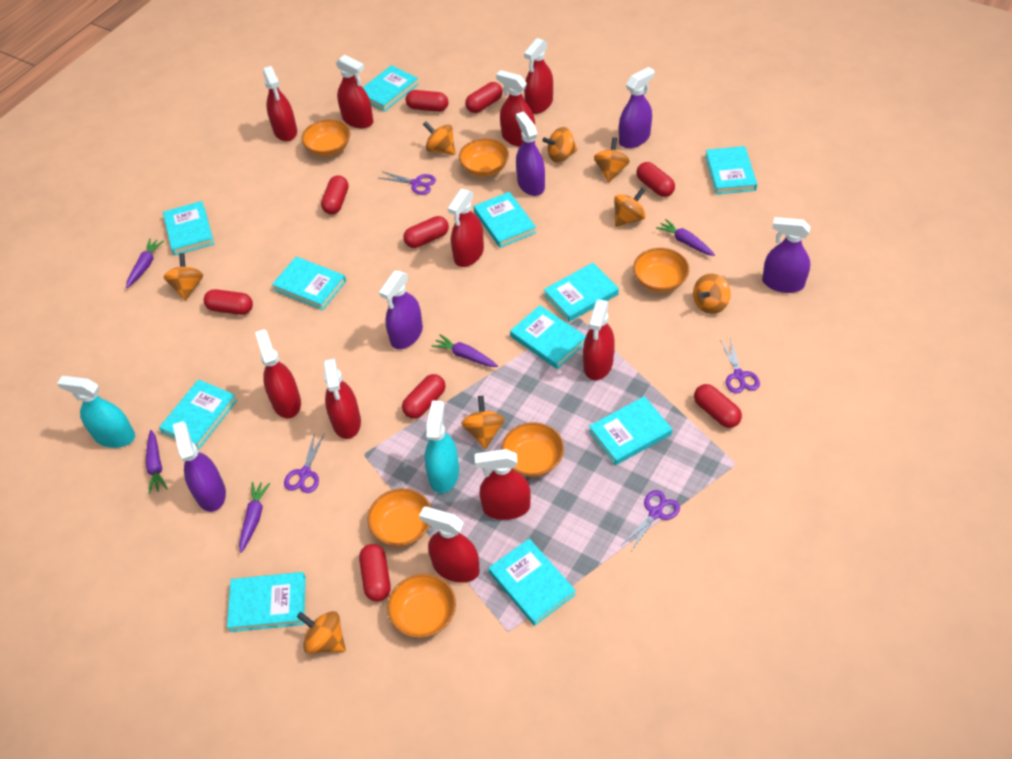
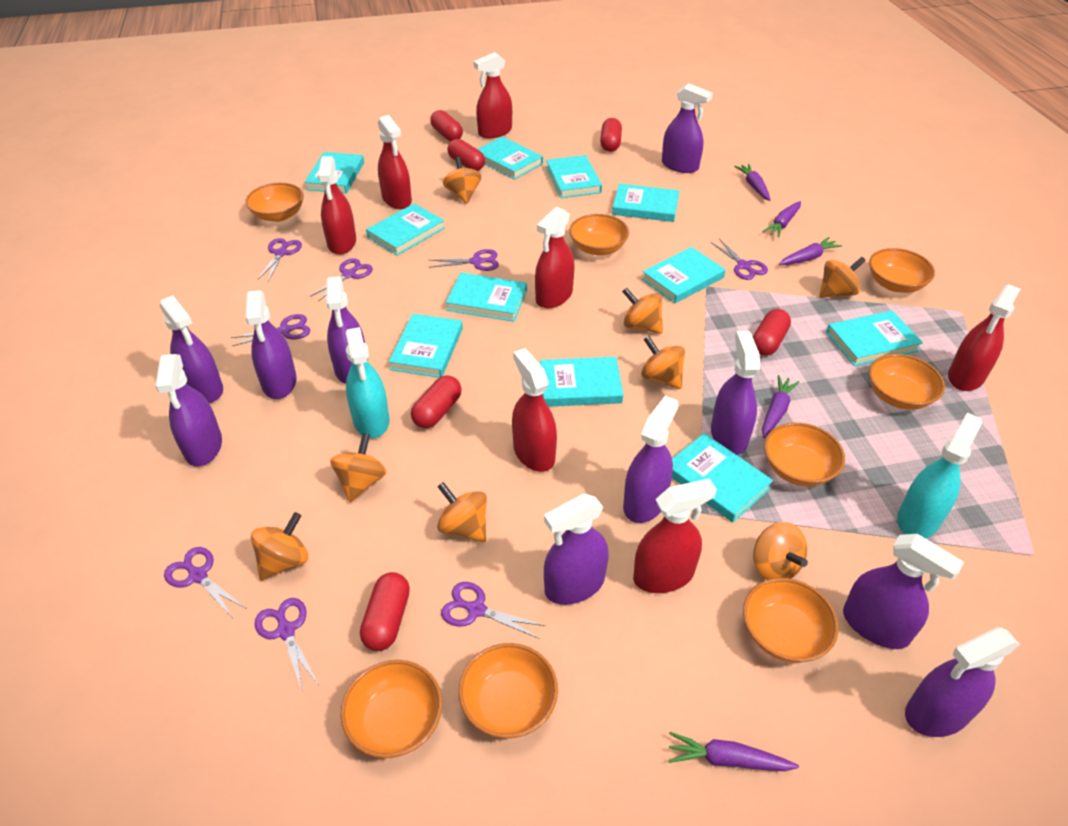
orange bowl: 6 -> 8
purple scissors: 4 -> 8
purple spray bottle: 5 -> 10
red capsule: 9 -> 6
red spray bottle: 10 -> 7

